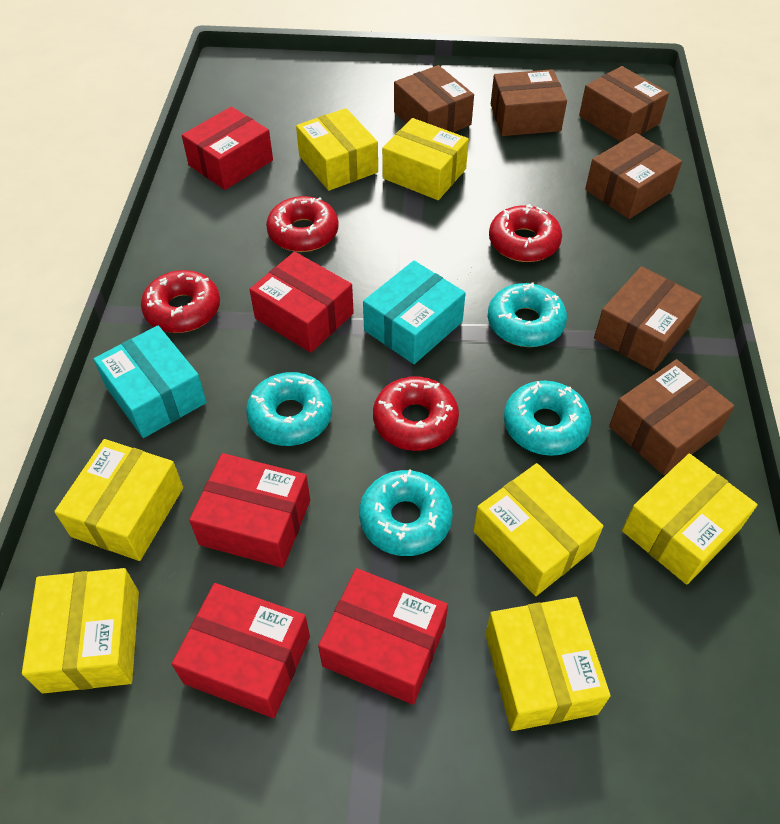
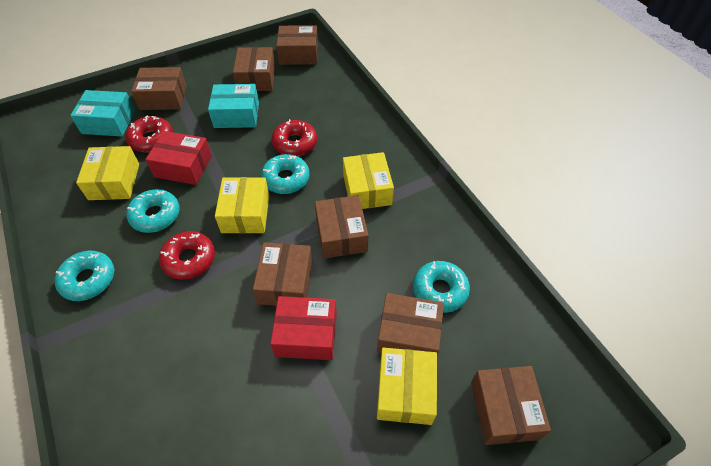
brown box: 6 -> 7
red box: 5 -> 2
red donut: 4 -> 3
yellow box: 7 -> 4

